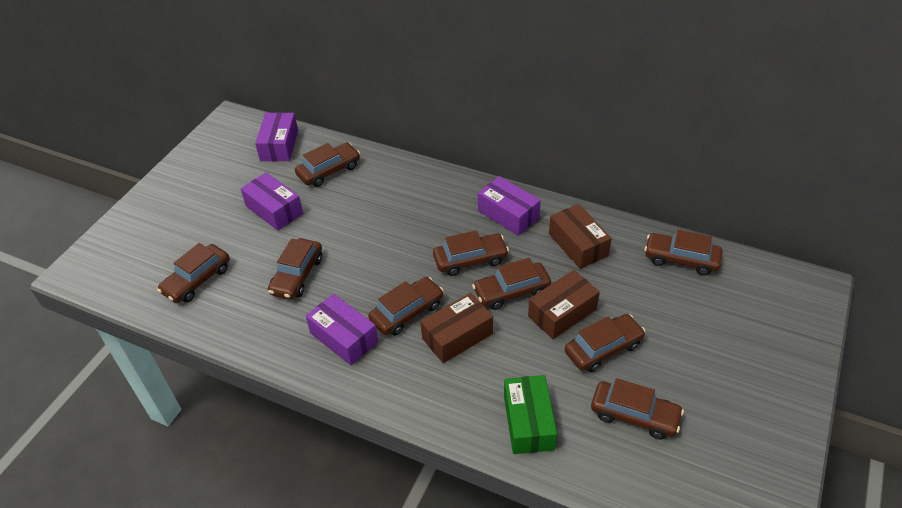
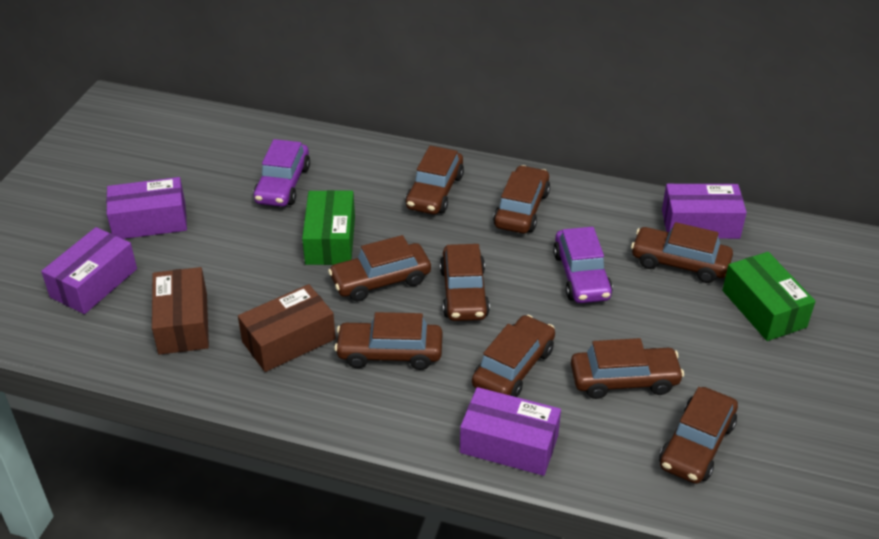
brown box: 3 -> 2
green box: 1 -> 2
purple car: 0 -> 2

